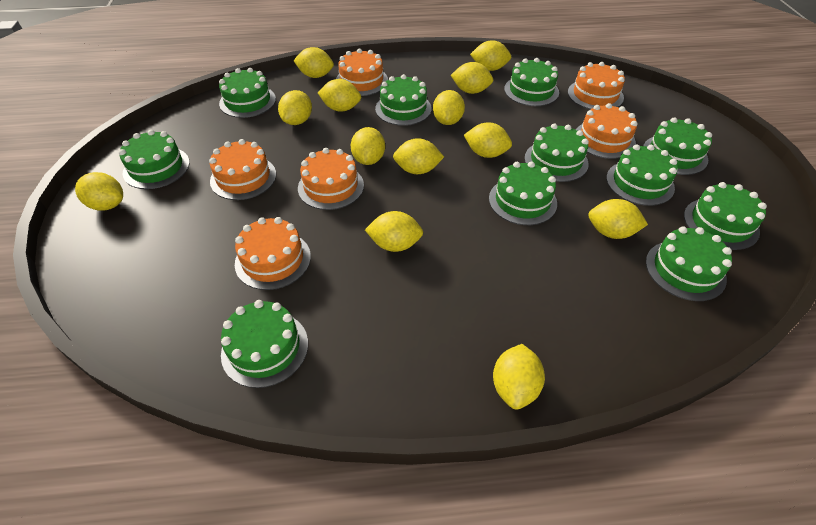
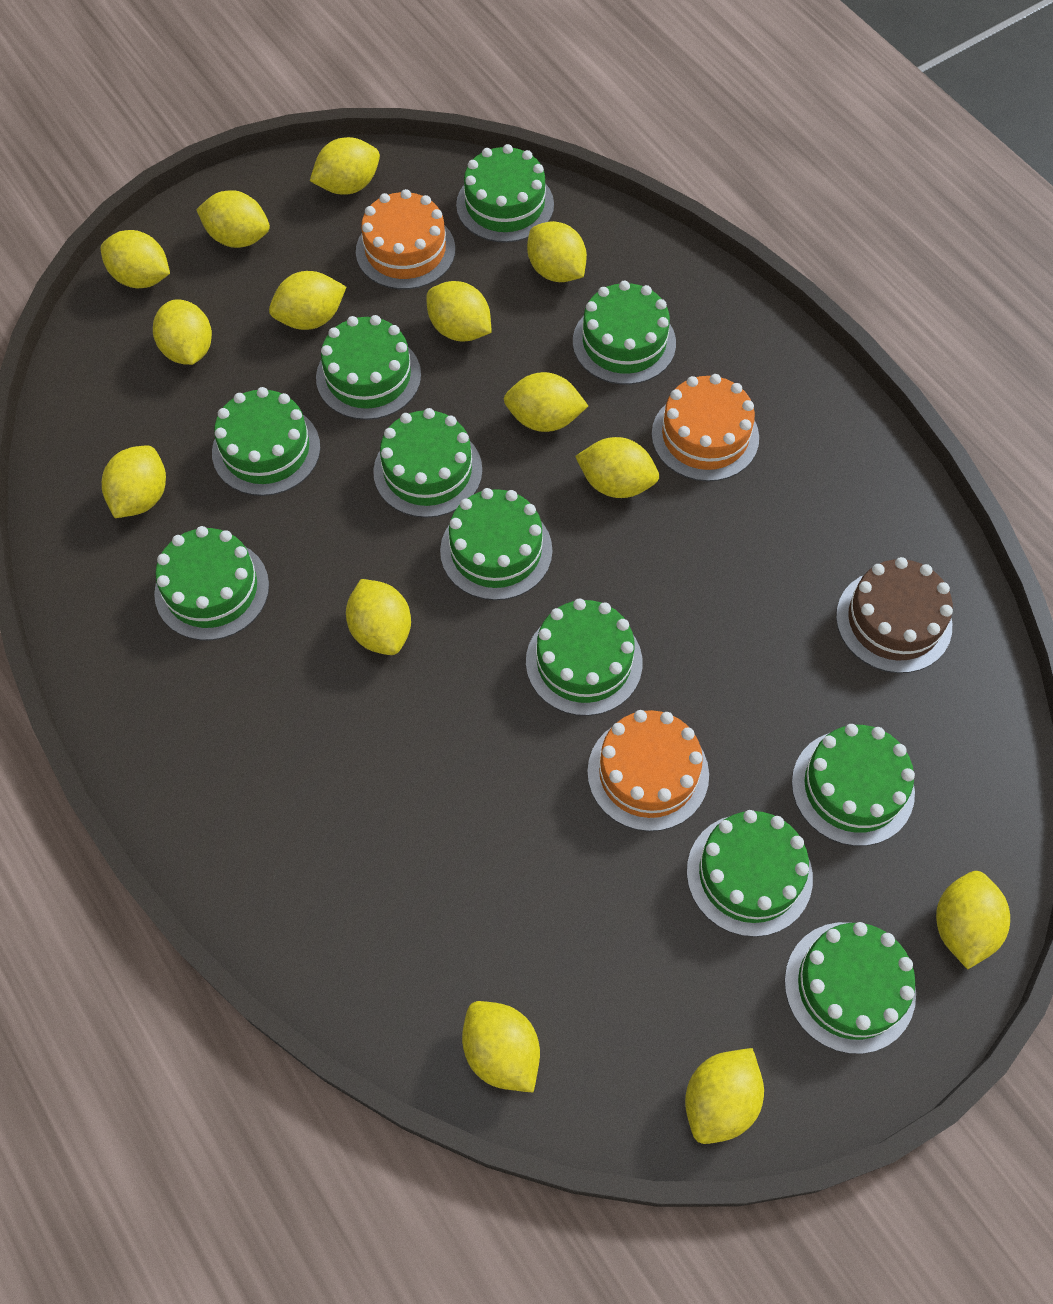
brown cake: 0 -> 1
orange cake: 6 -> 3
yellow lemon: 13 -> 14

